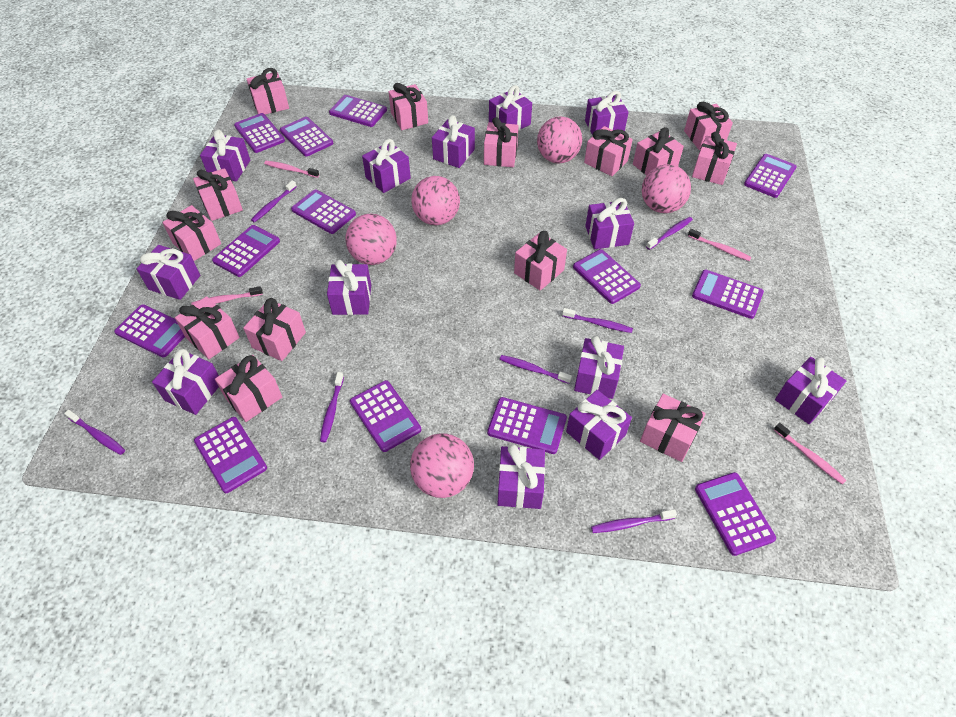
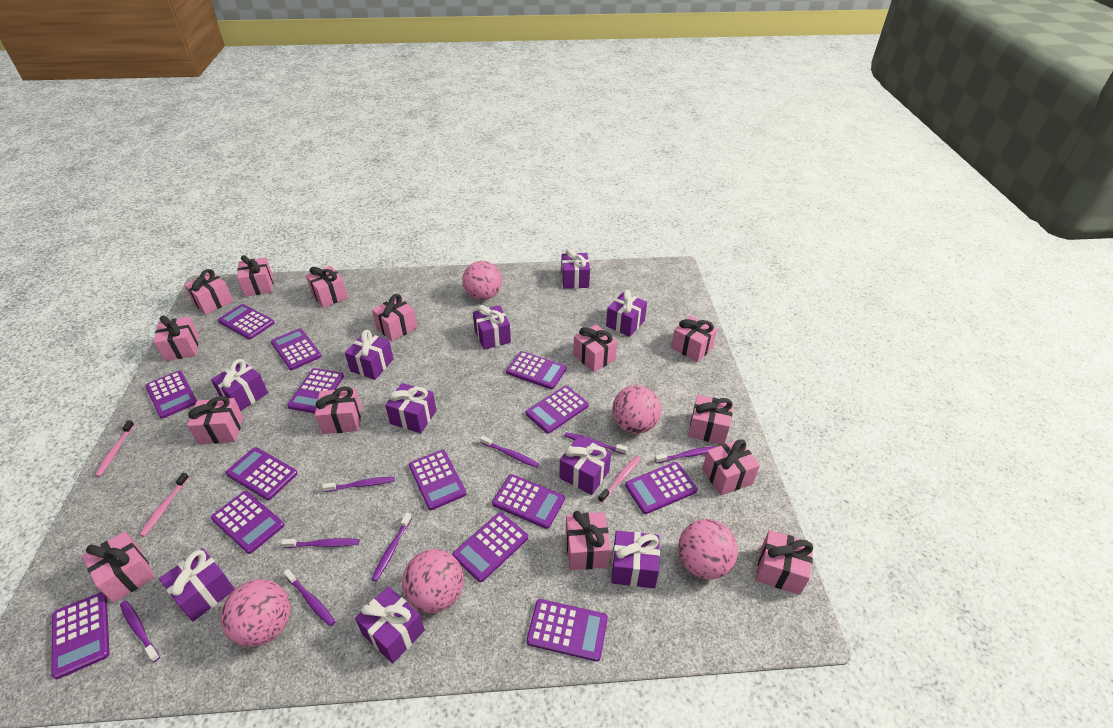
pink toothbrush: 4 -> 3
purple calculator: 13 -> 14
purple gift: 13 -> 10
purple toothbrush: 7 -> 8

